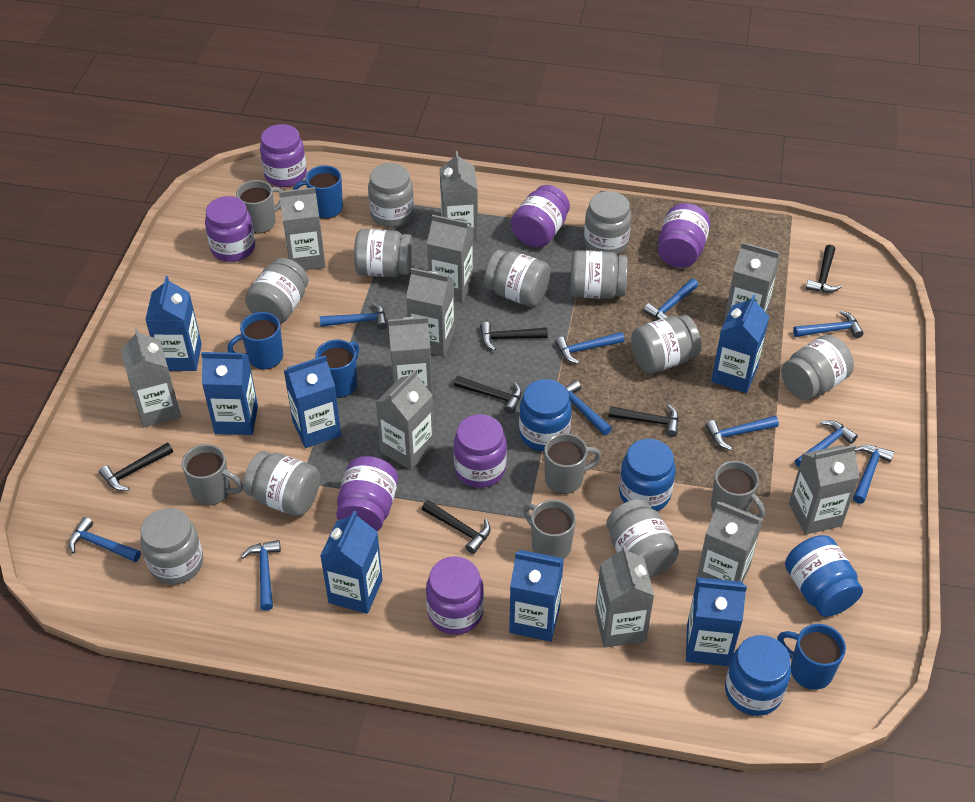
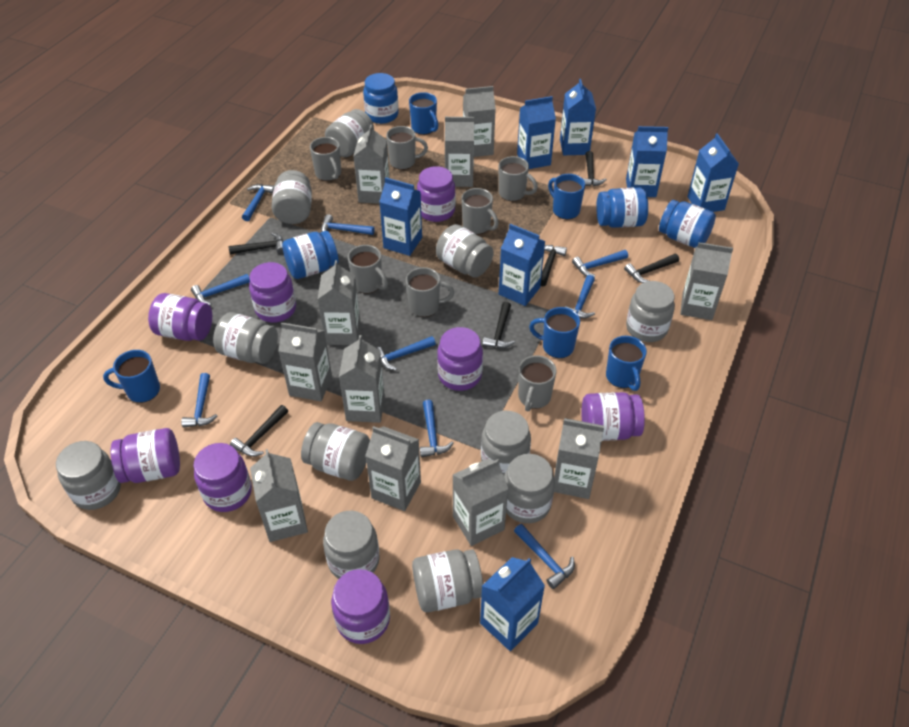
blue hammer: 10 -> 9
blue mug: 4 -> 5
grey mug: 5 -> 7
purple jar: 7 -> 8

